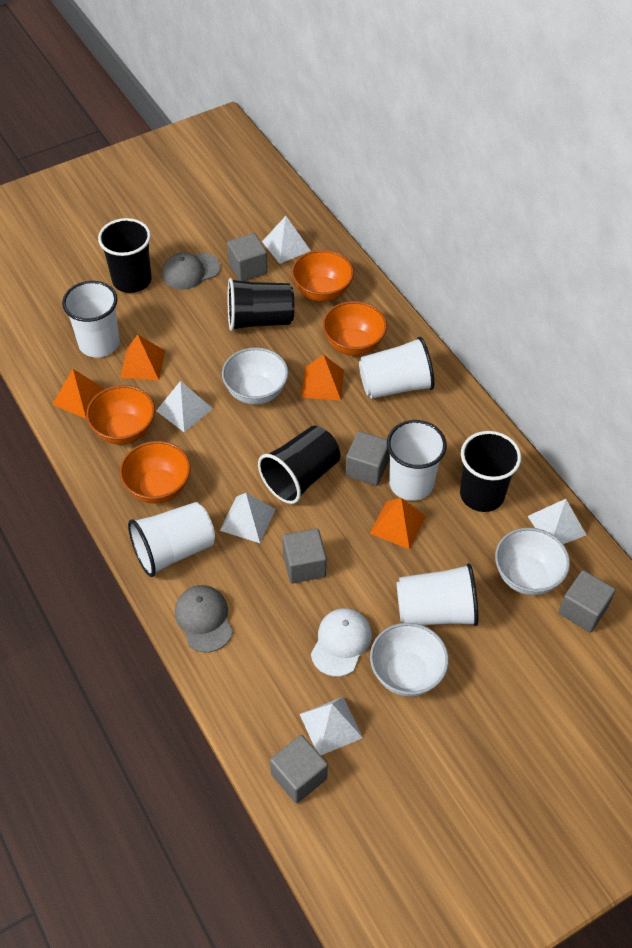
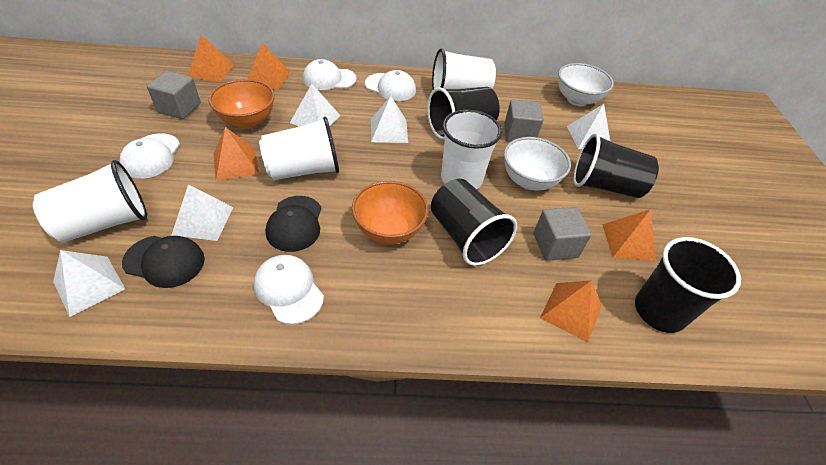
black cap: 0 -> 2
grey cap: 2 -> 0
grey cube: 5 -> 3
orange bowl: 4 -> 2
orange pyramid: 4 -> 5
white bowl: 3 -> 2
white cap: 1 -> 4
white cup: 5 -> 4

